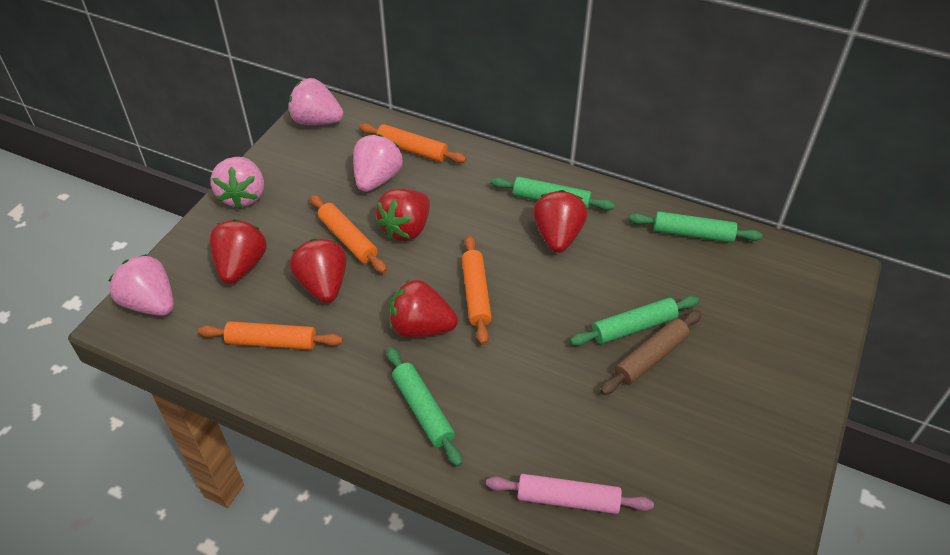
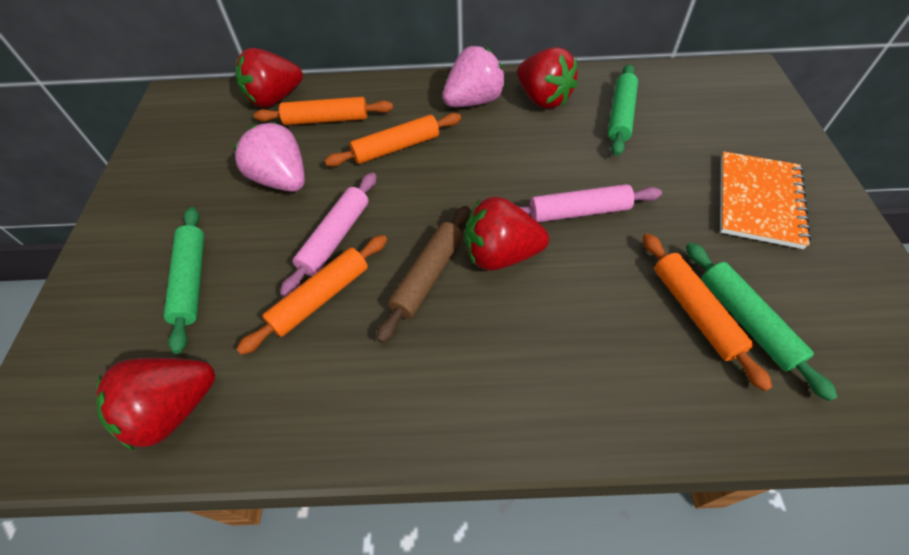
green rolling pin: 4 -> 3
orange notebook: 0 -> 1
pink rolling pin: 1 -> 2
pink strawberry: 4 -> 2
red strawberry: 5 -> 4

